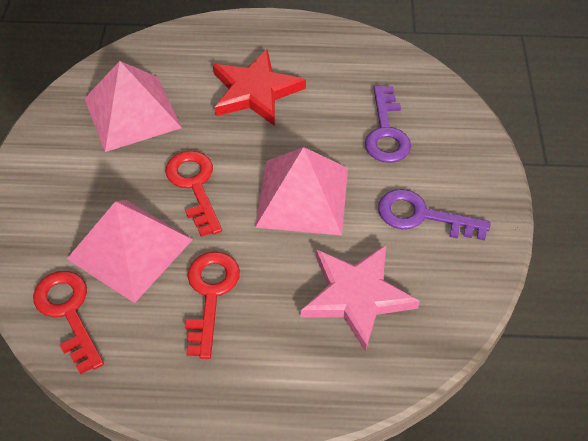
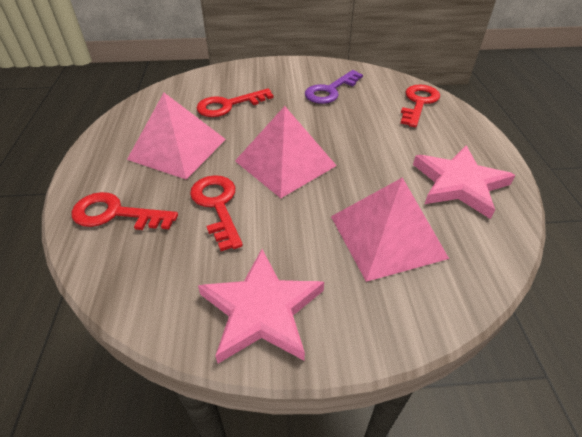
pink star: 1 -> 2
purple key: 2 -> 1
red key: 3 -> 4
red star: 1 -> 0

